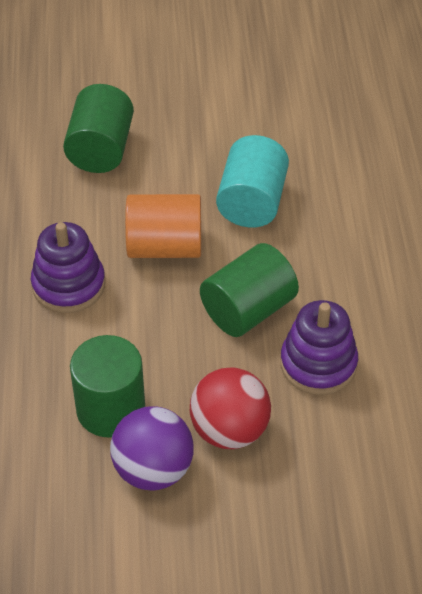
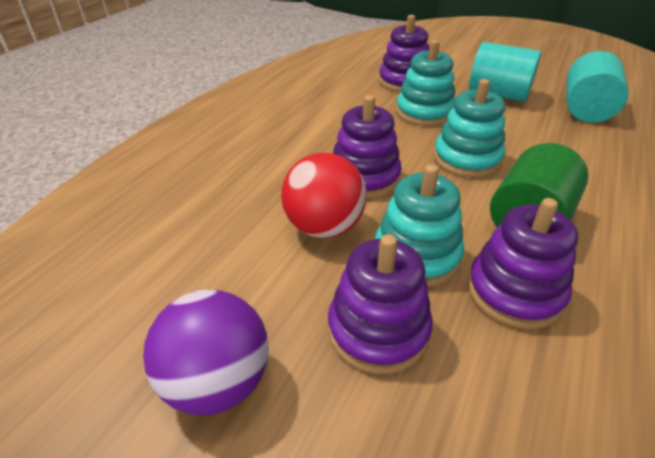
green cylinder: 3 -> 1
orange cylinder: 1 -> 0
purple stacking toy: 2 -> 4
turquoise cylinder: 1 -> 2
turquoise stacking toy: 0 -> 3

